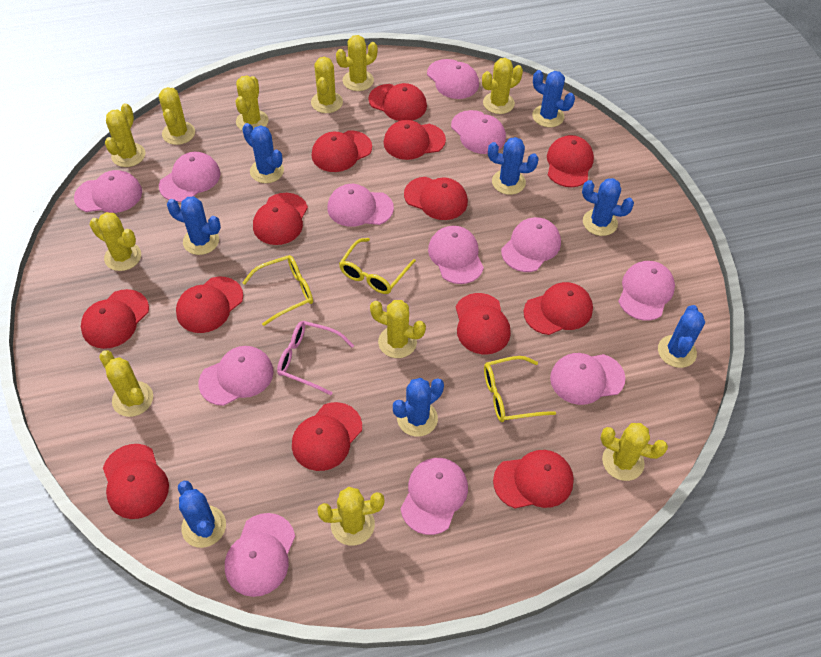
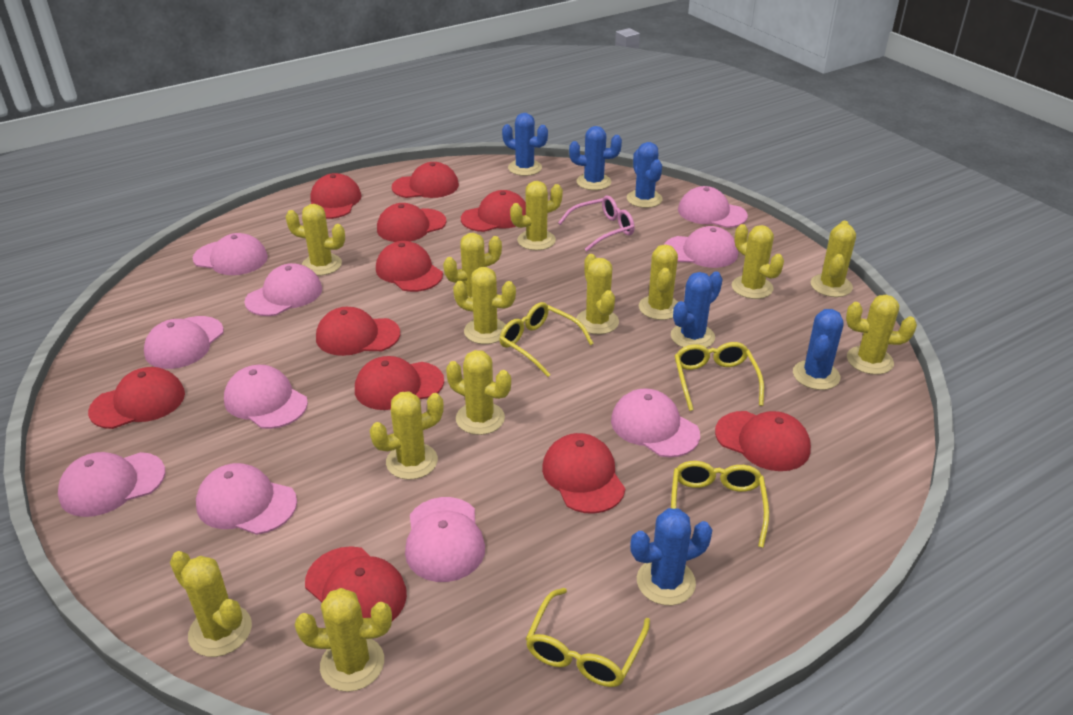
blue cactus: 8 -> 6
pink cap: 12 -> 10
red cap: 13 -> 11
yellow cactus: 11 -> 13
yellow glasses: 3 -> 4

